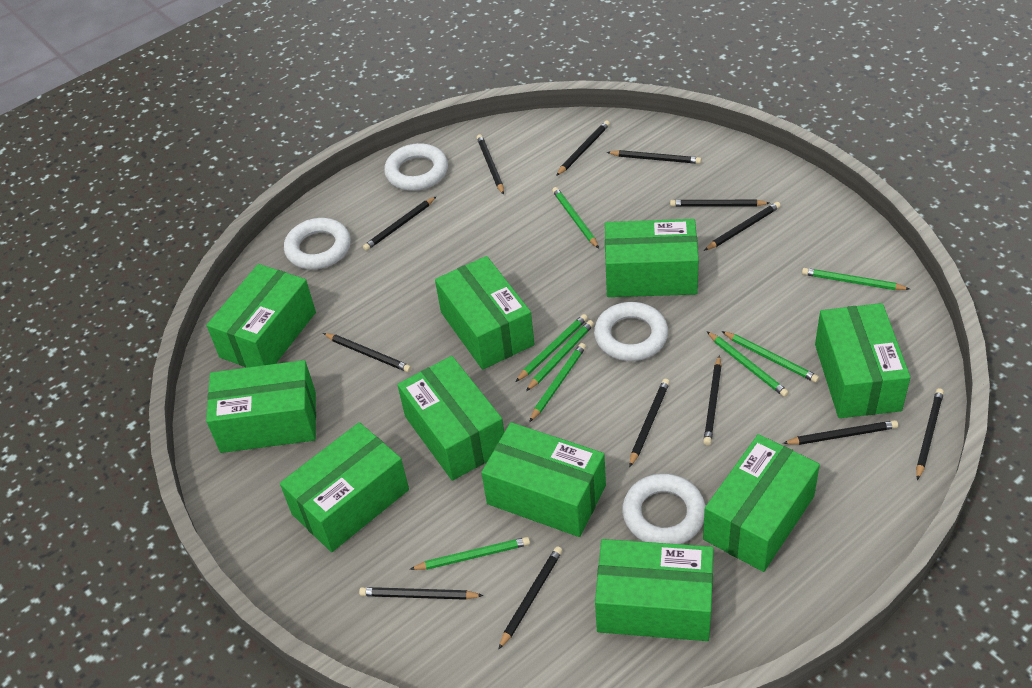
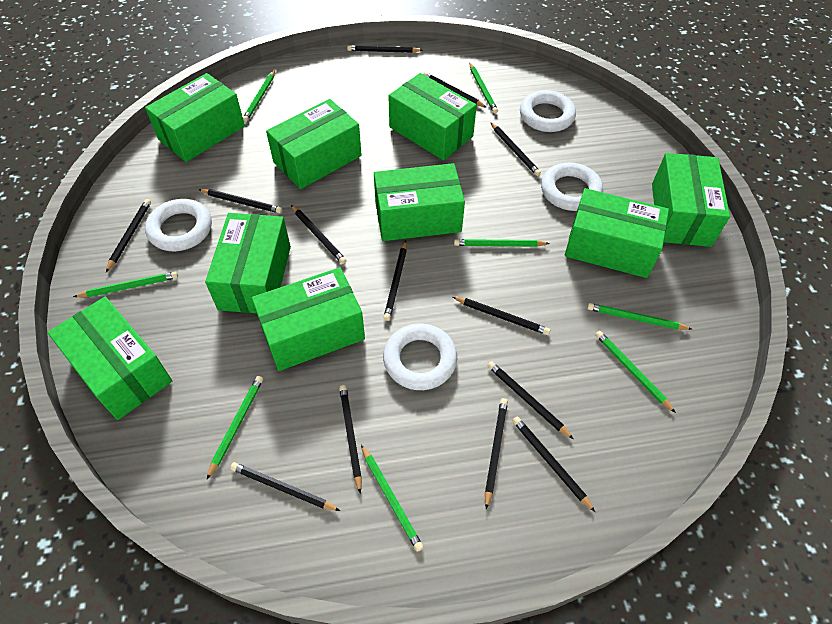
green box: 10 -> 9

